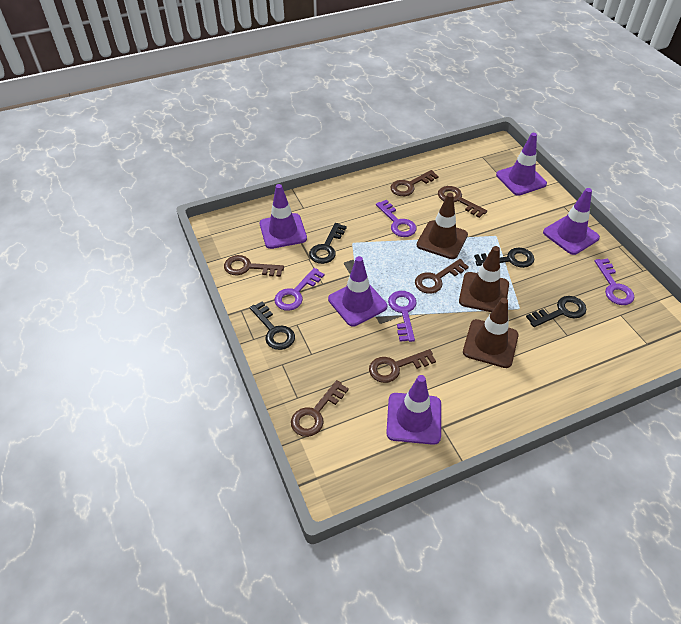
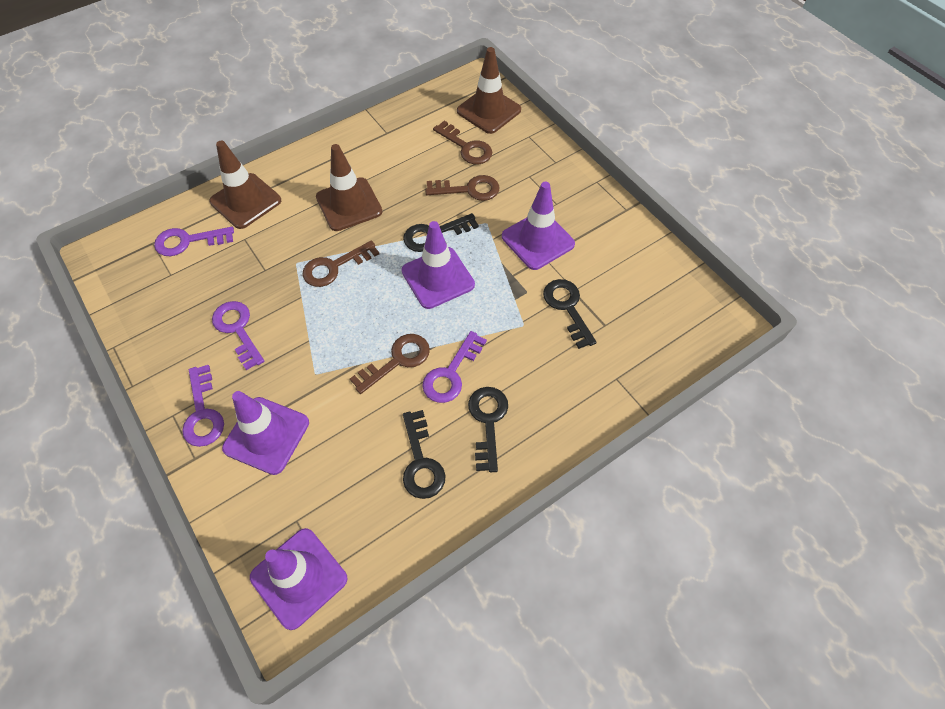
brown key: 6 -> 4
purple traffic cone: 5 -> 4

